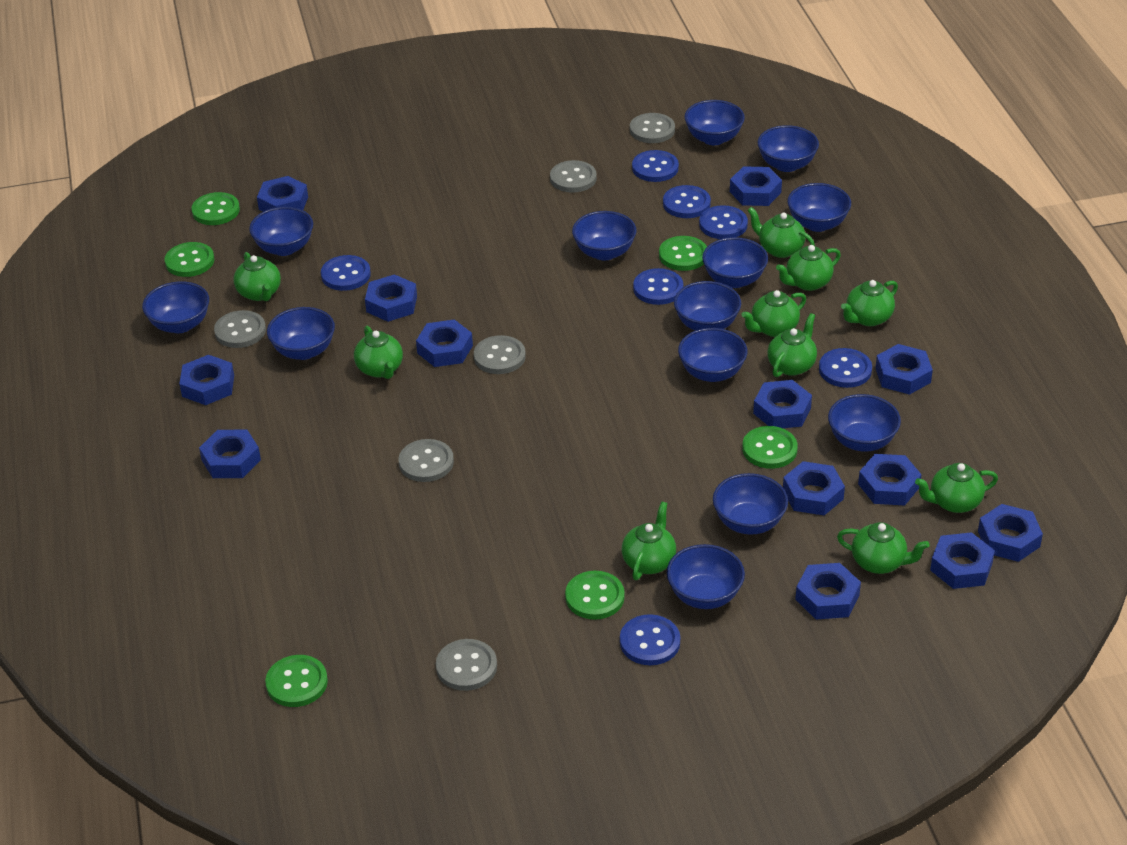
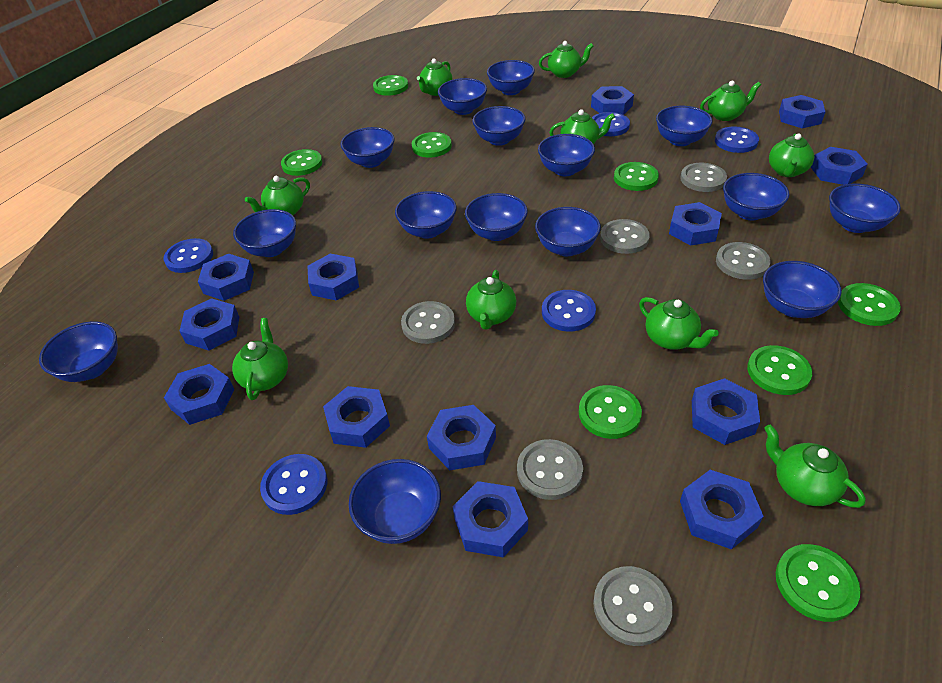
blue bowl: 13 -> 15
blue button: 7 -> 5
green button: 6 -> 8

